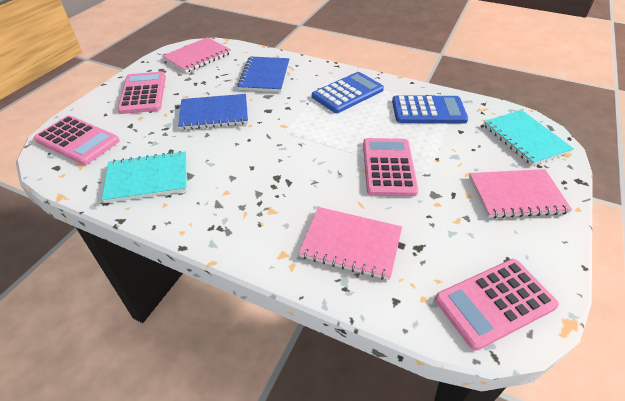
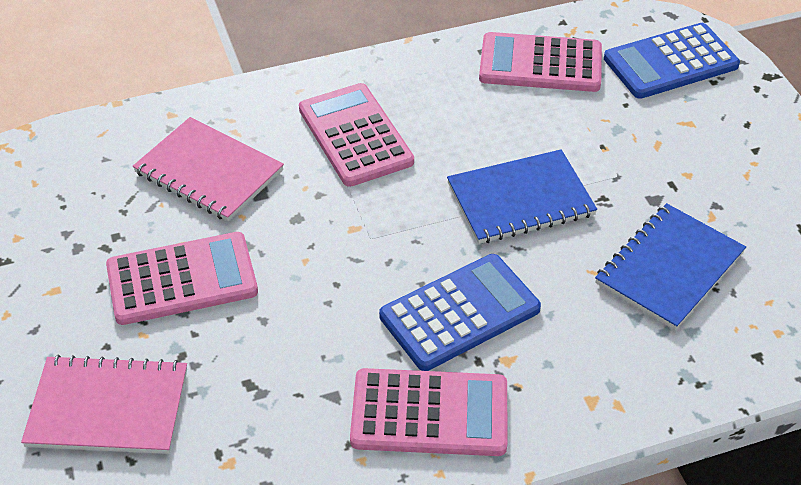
pink notebook: 3 -> 2
turquoise notebook: 2 -> 0

